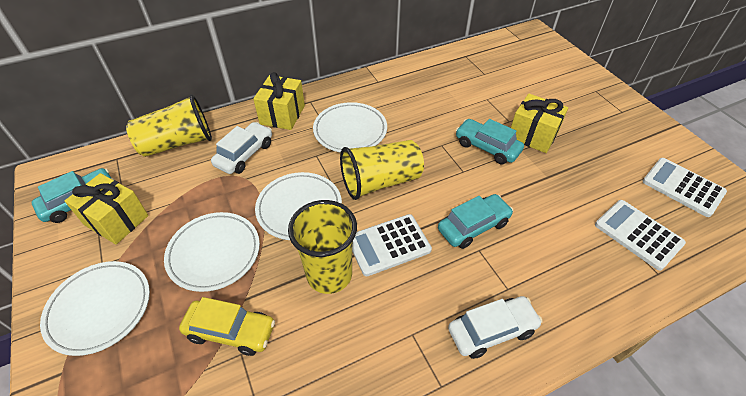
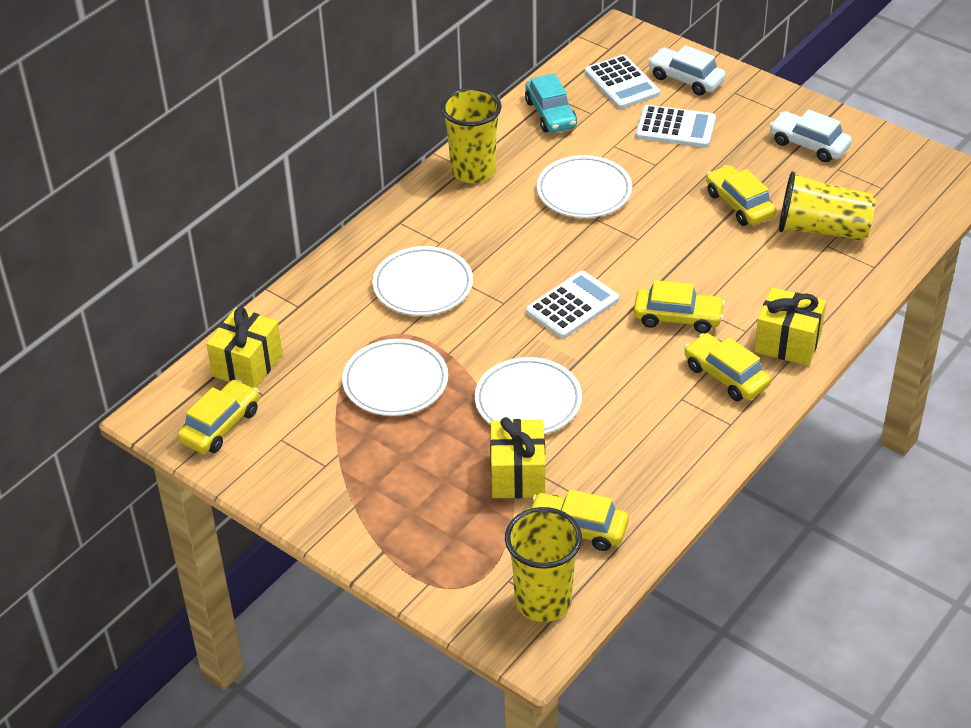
turquoise car: 3 -> 1
yellow car: 1 -> 5

